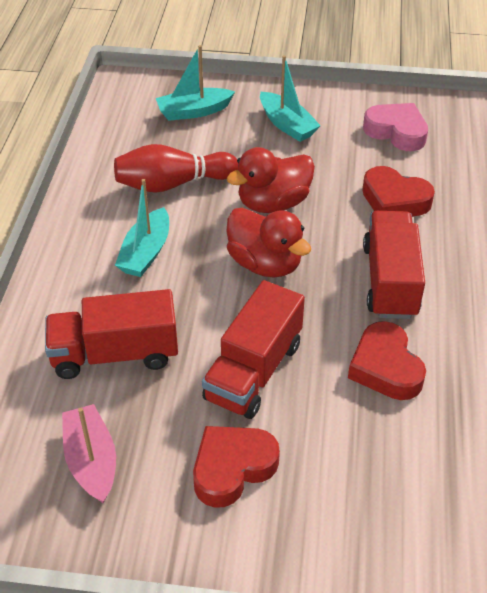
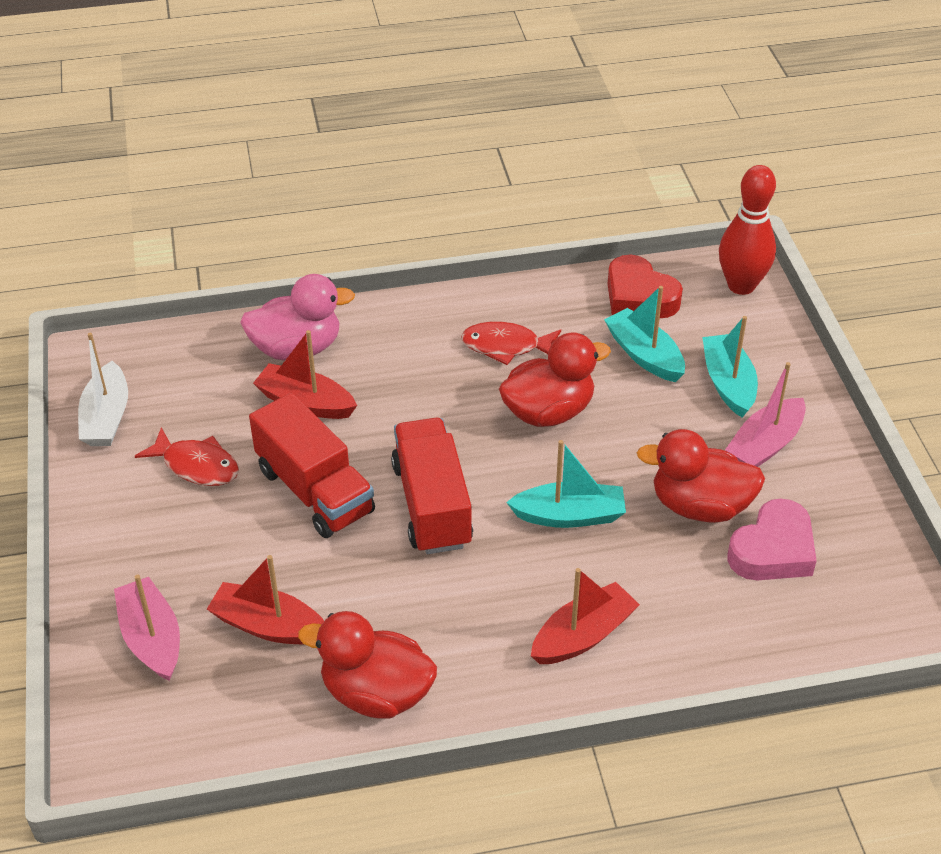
pink boat: 1 -> 2
pink duck: 0 -> 1
red boat: 0 -> 3
red duck: 2 -> 3
red fish: 0 -> 2
red heart: 3 -> 1
red truck: 3 -> 2
white boat: 0 -> 1

